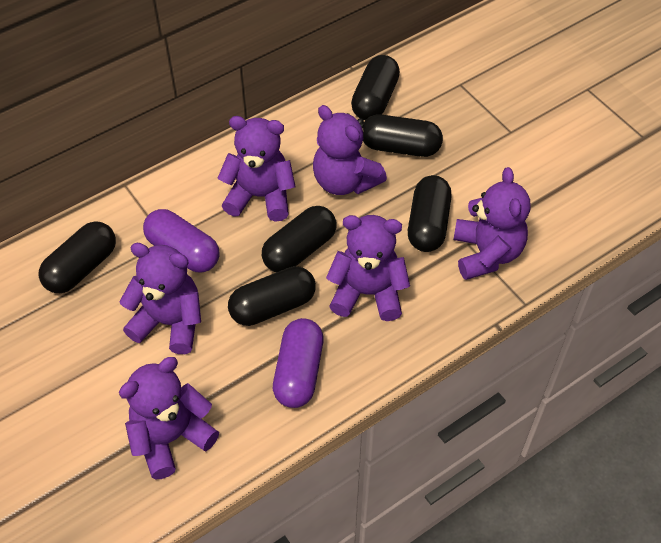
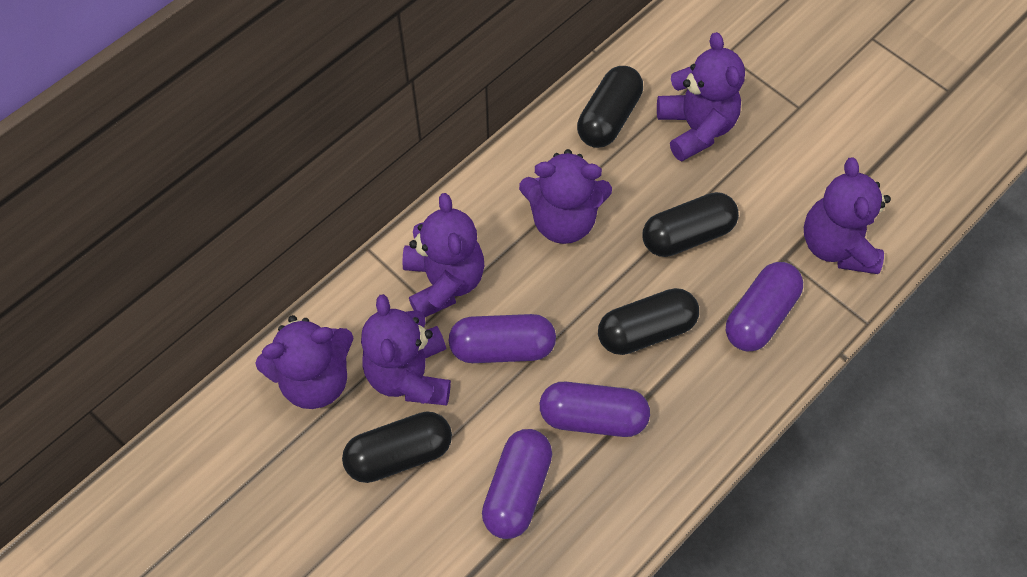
black capsule: 6 -> 4
purple capsule: 2 -> 4

